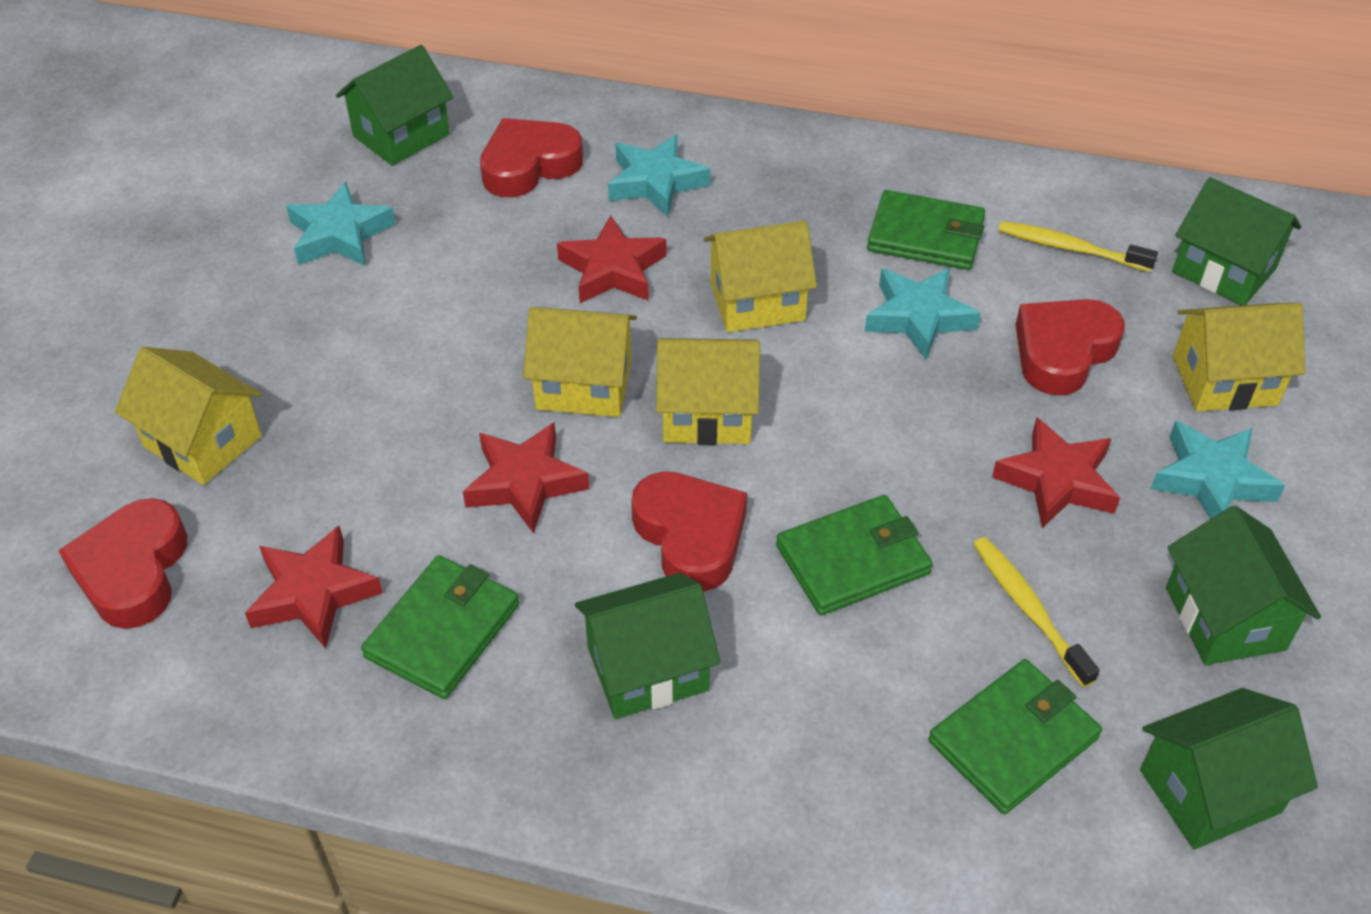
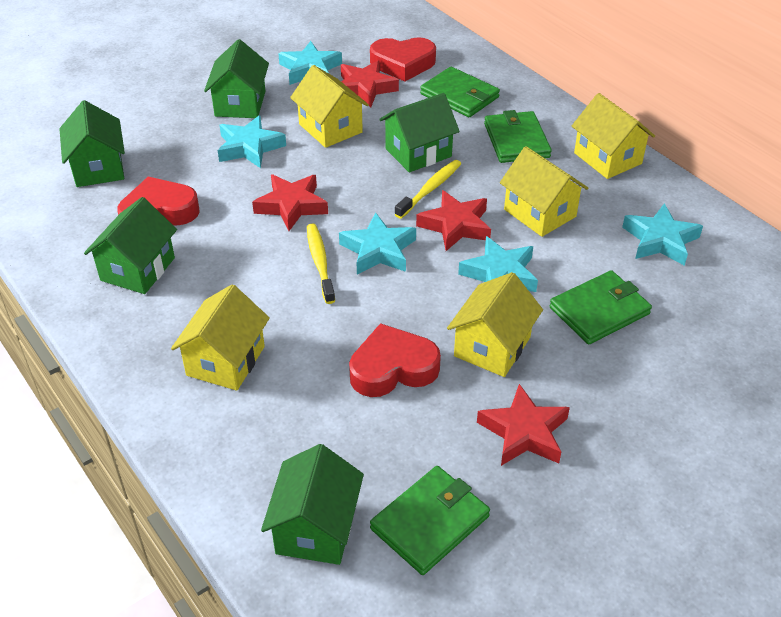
red heart: 4 -> 3
turquoise star: 4 -> 5

